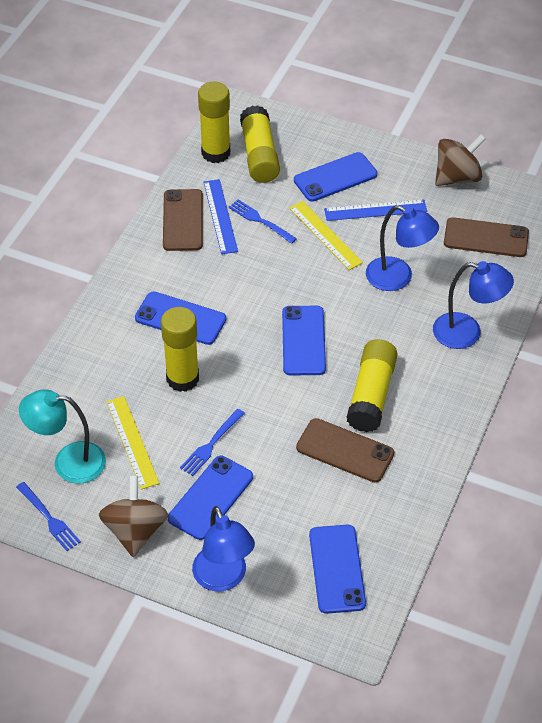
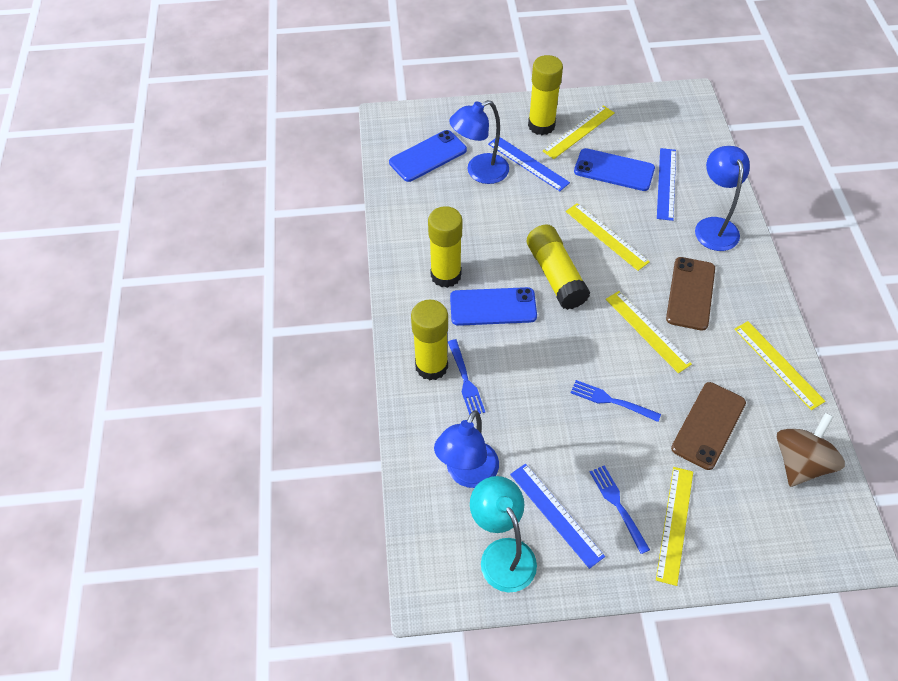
blue phone: 5 -> 3
blue ruler: 2 -> 3
brown phone: 3 -> 2
brown spinning top: 2 -> 1
yellow ruler: 2 -> 5

